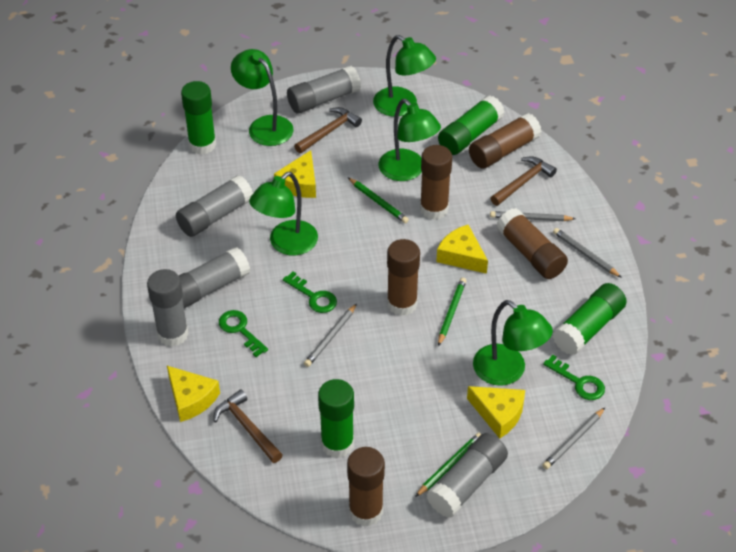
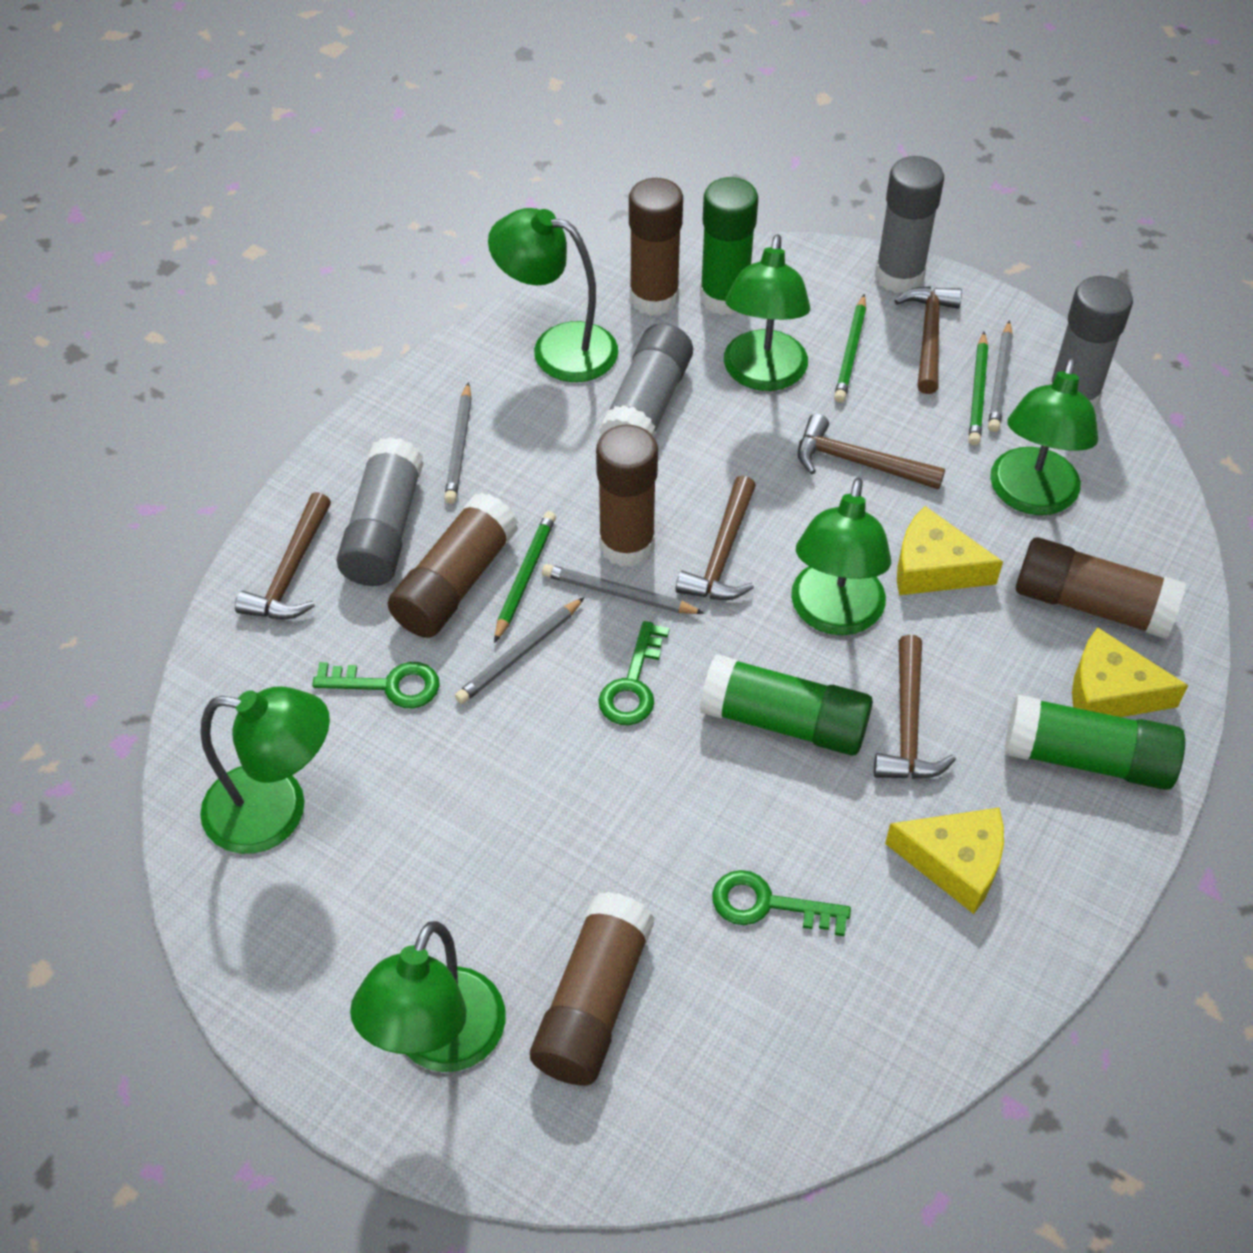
brown hammer: 3 -> 5
green glue stick: 4 -> 3
green lamp: 5 -> 6
grey glue stick: 5 -> 4
yellow cheese: 4 -> 3

